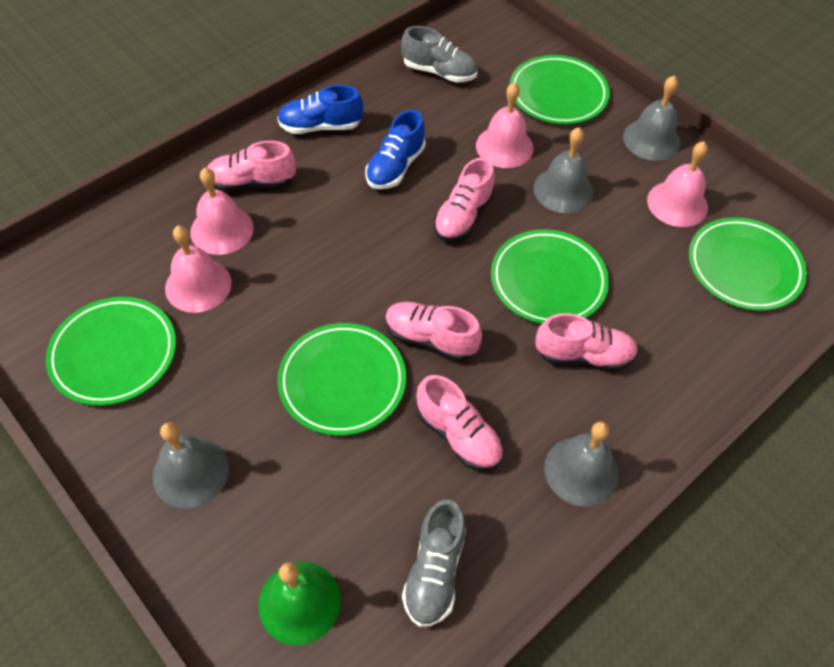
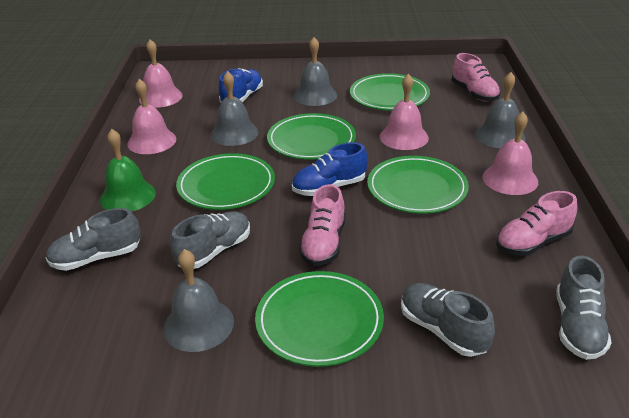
grey shoe: 2 -> 4
pink shoe: 5 -> 3

